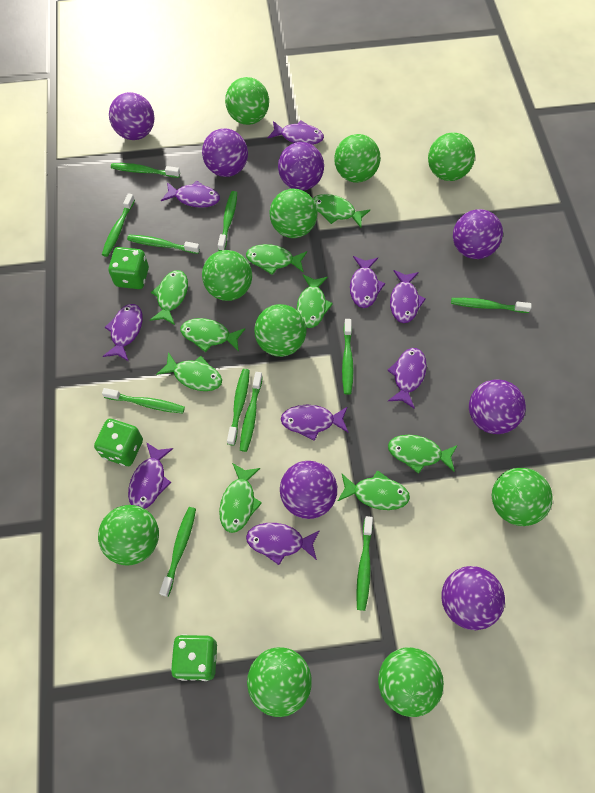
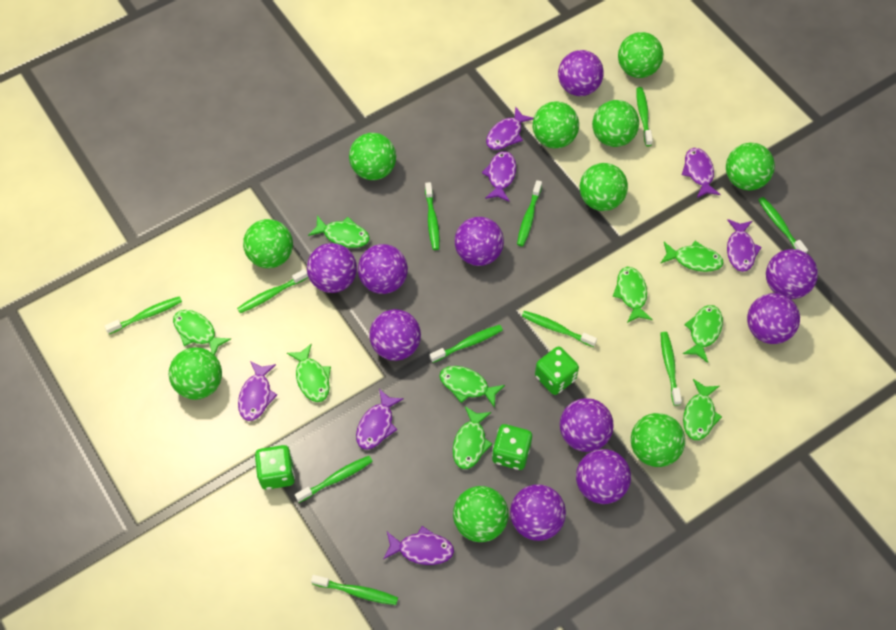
purple ball: 7 -> 10
purple fish: 9 -> 7

